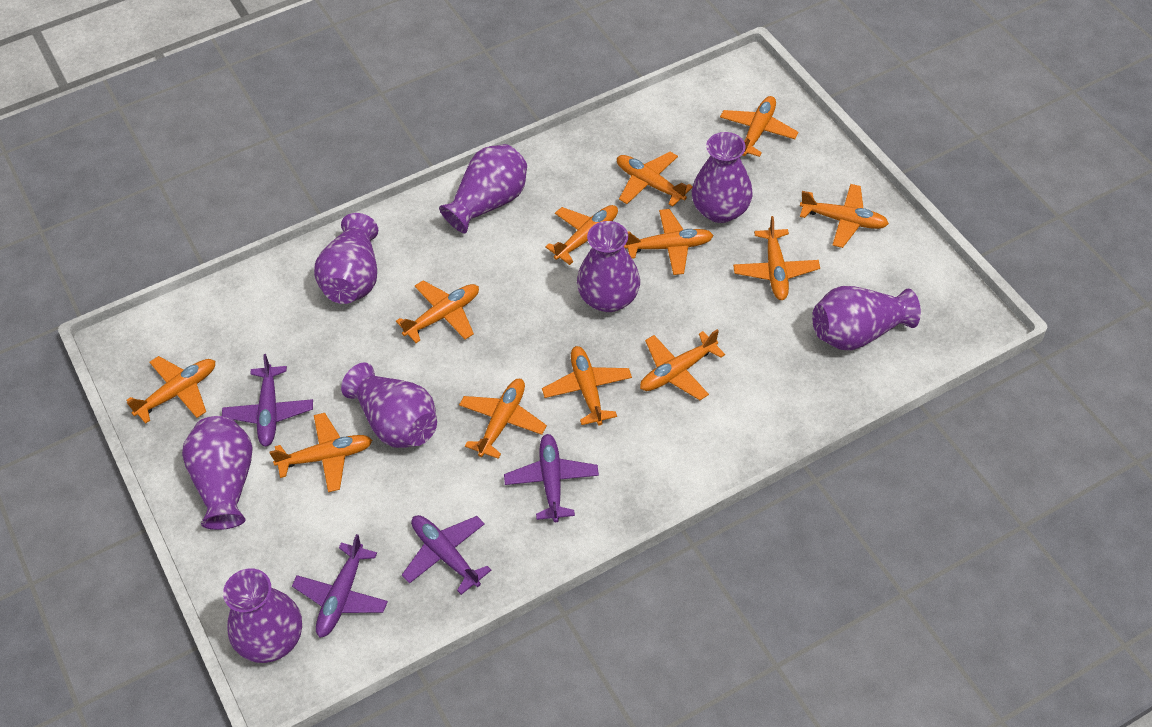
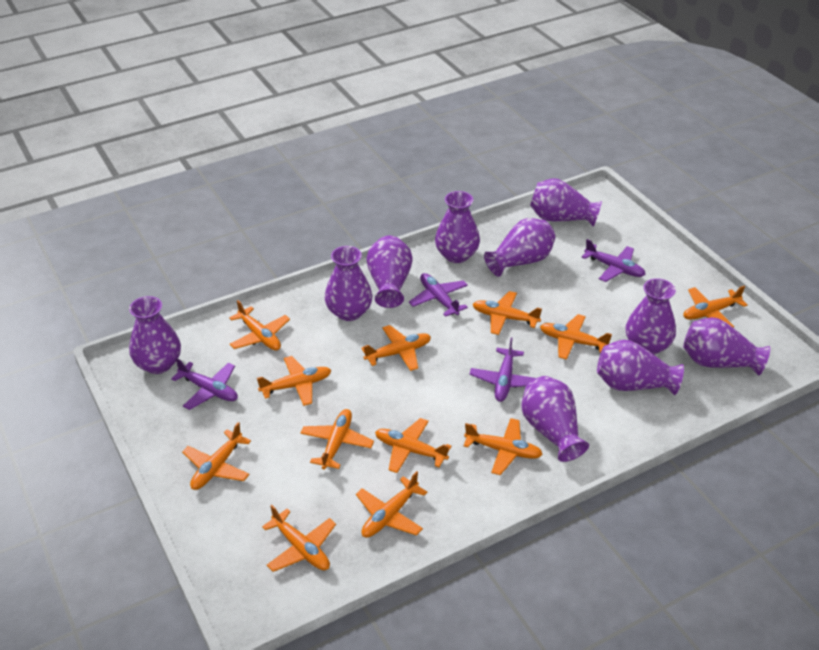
purple vase: 8 -> 10

